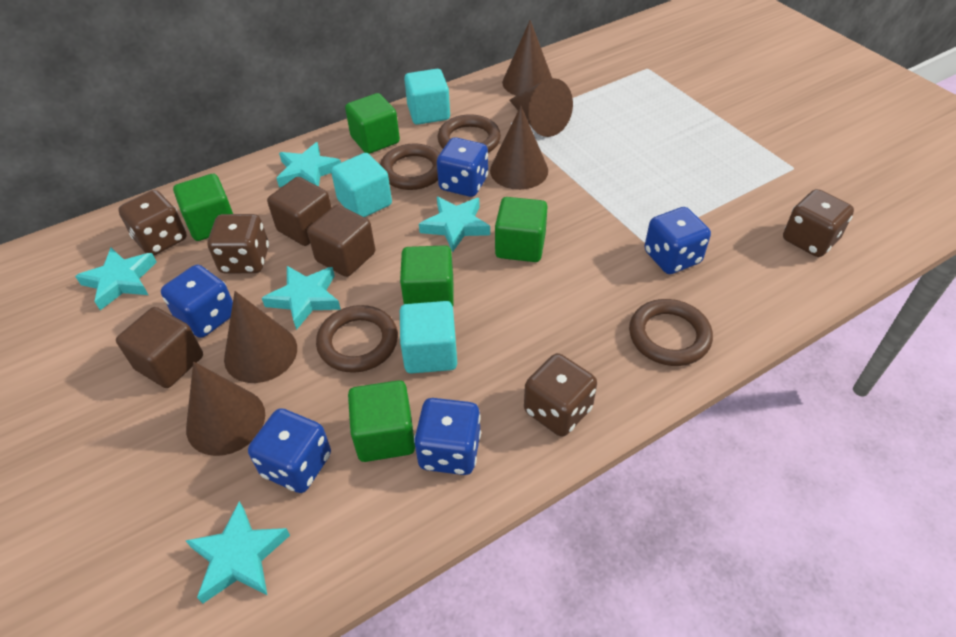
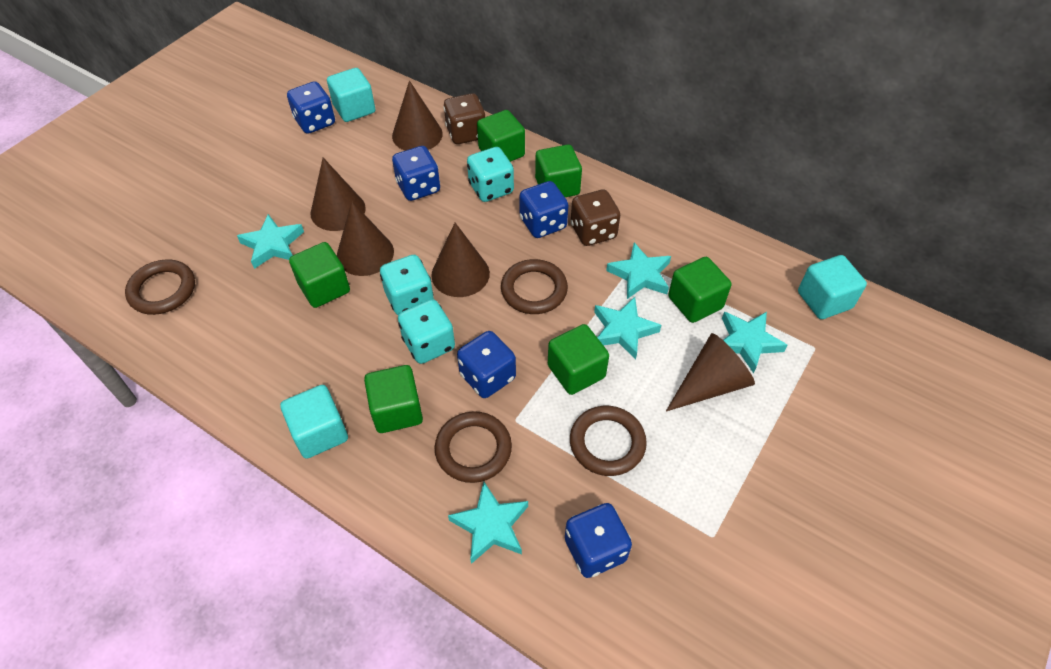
brown cube: 3 -> 0
brown dice: 4 -> 2
green cube: 5 -> 6
turquoise dice: 0 -> 3

